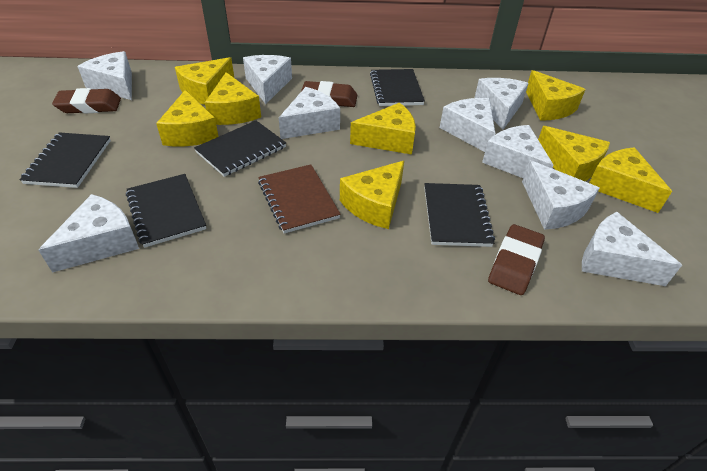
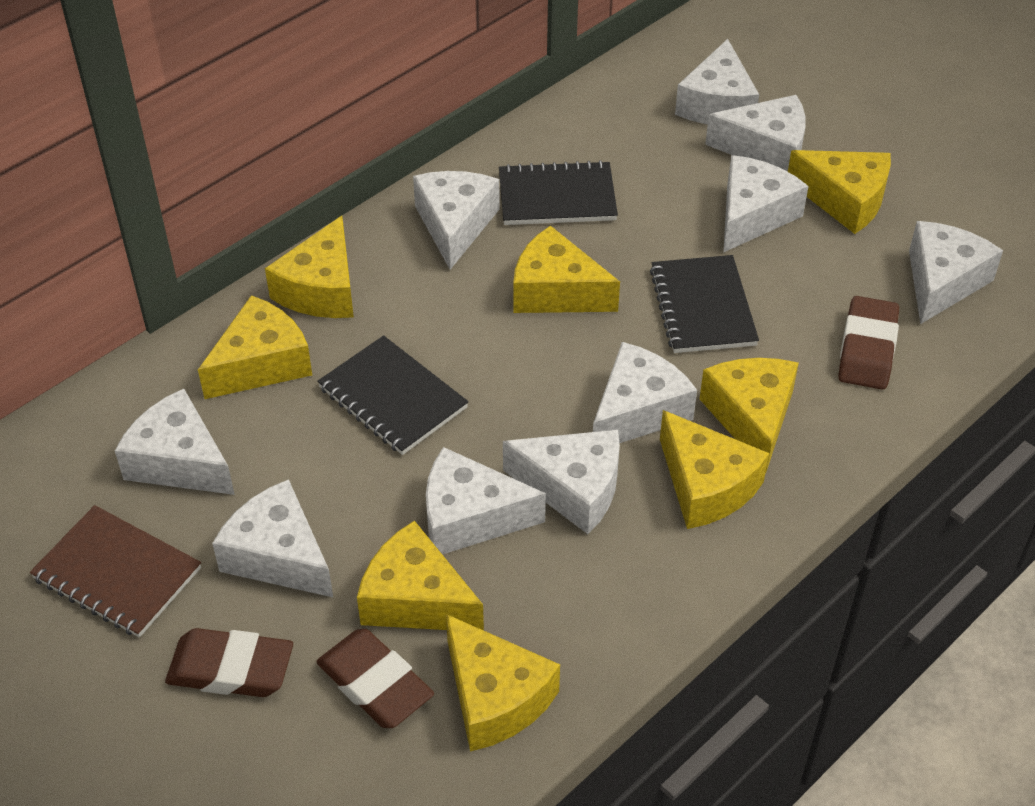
black notebook: 5 -> 3
white cheese: 9 -> 10

